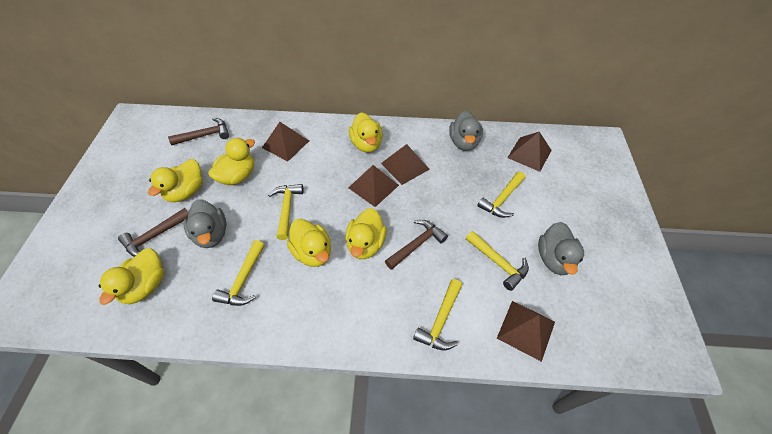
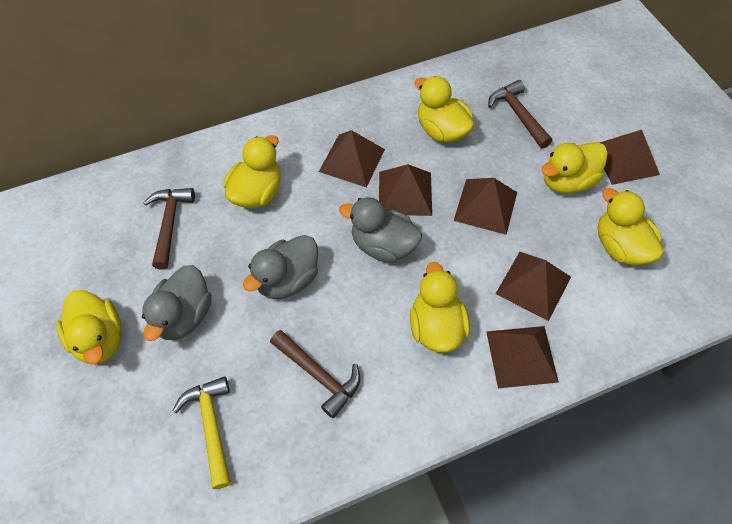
brown pyramid: 5 -> 6
yellow hammer: 5 -> 1

